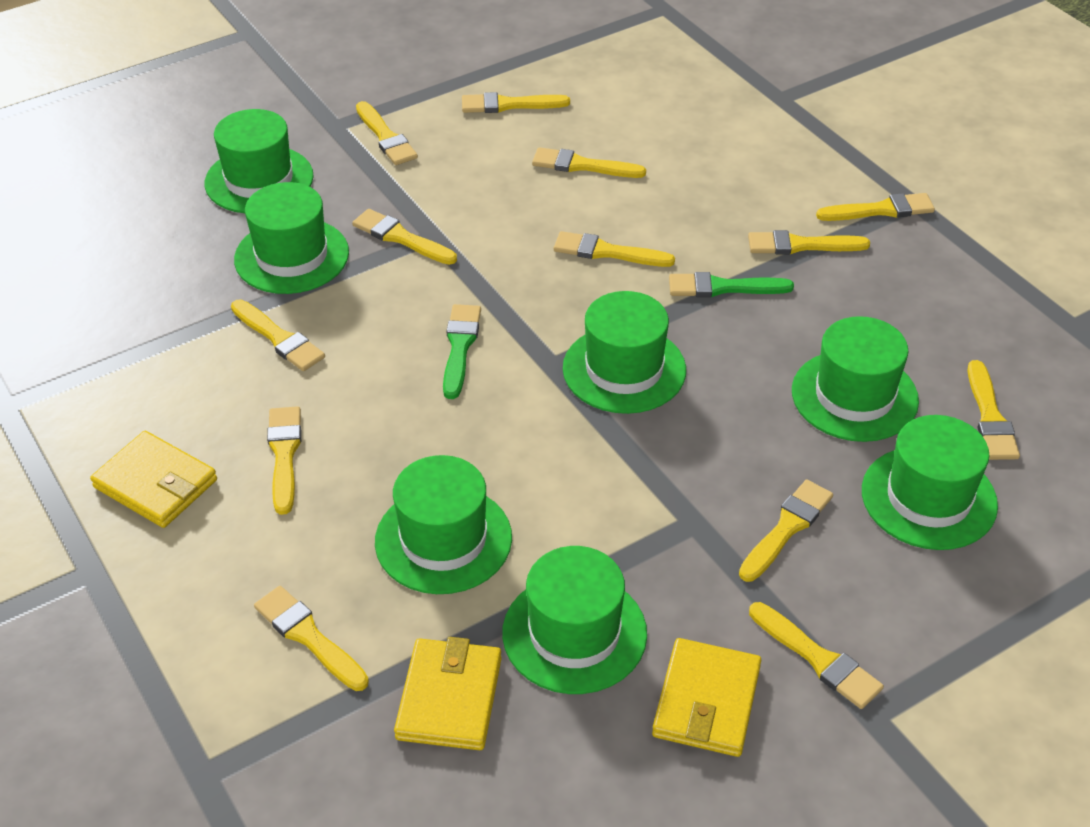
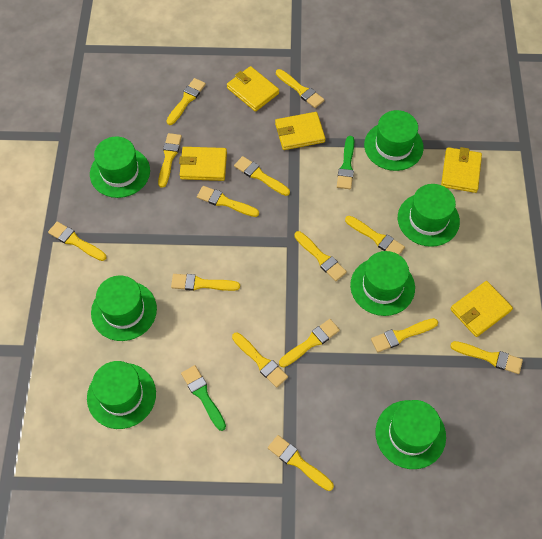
yellow brush: 13 -> 14
yellow wallet: 3 -> 5

